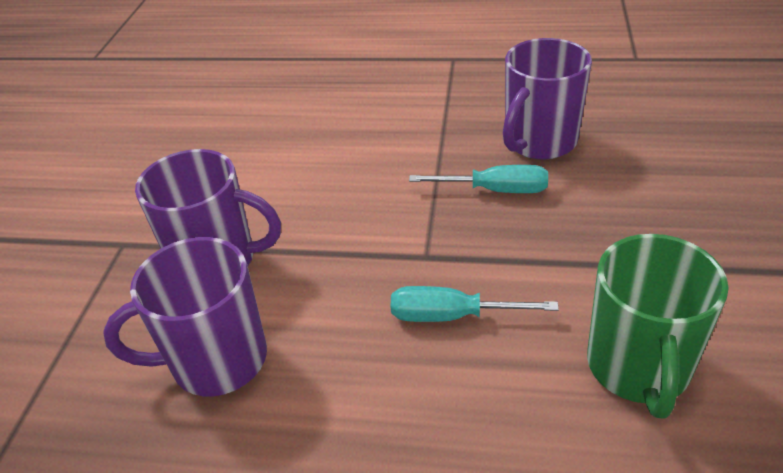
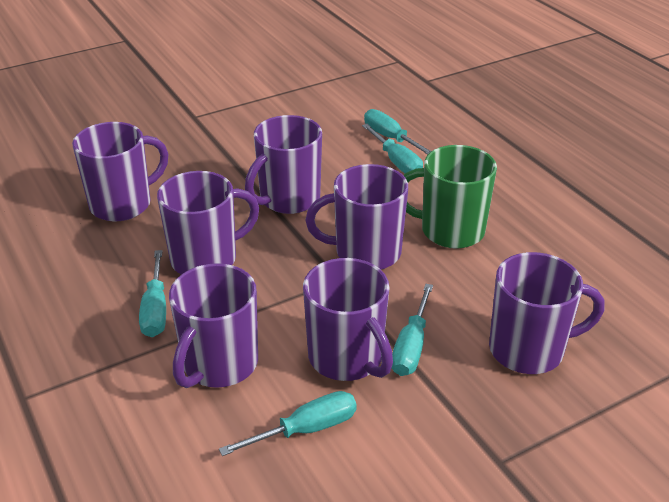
purple mug: 3 -> 7
turquoise screwdriver: 2 -> 5

